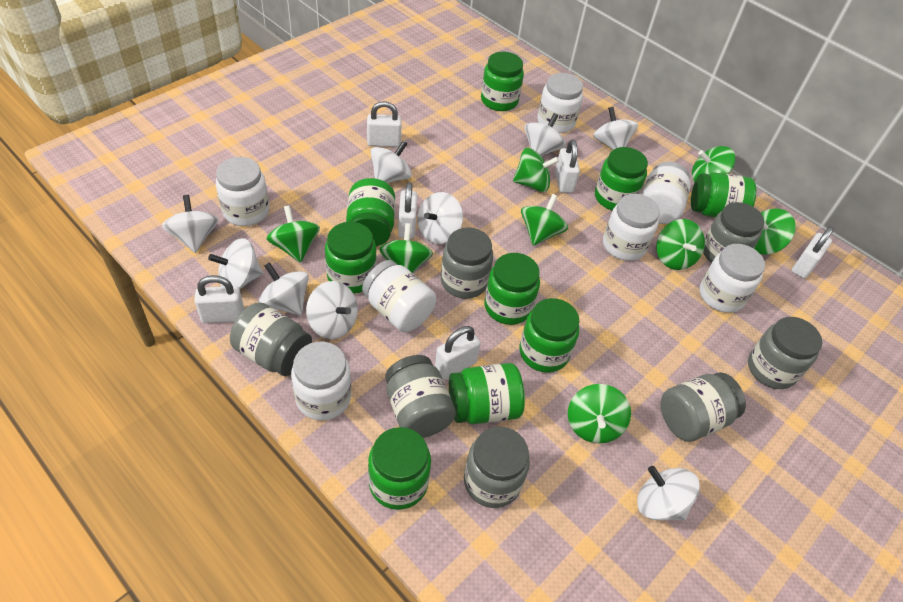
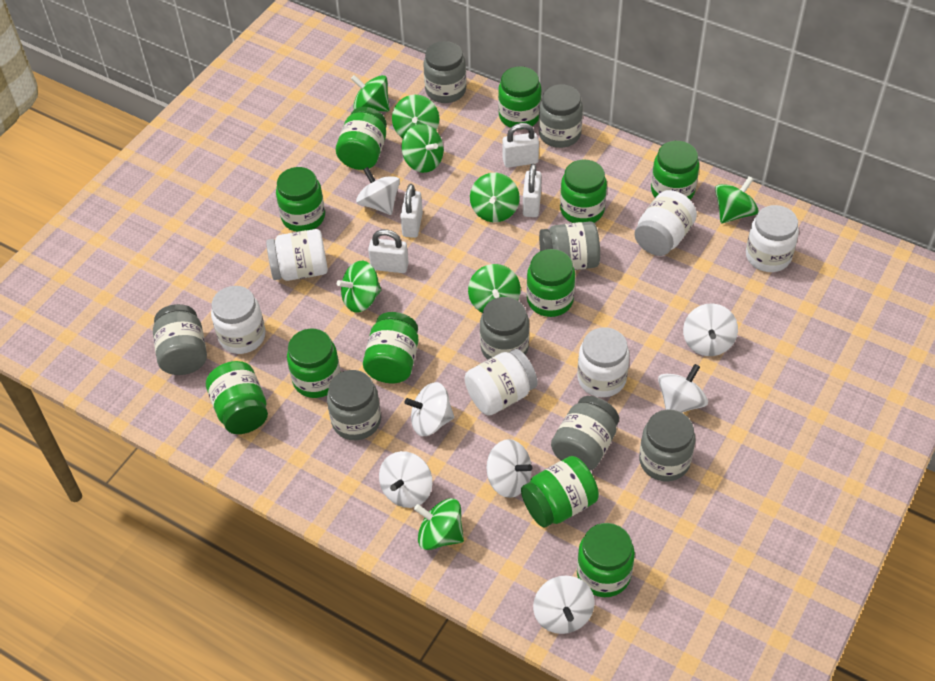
green jar: 9 -> 11
grey jar: 7 -> 8
white jar: 7 -> 6
white padlock: 6 -> 4
white spinning top: 9 -> 7

